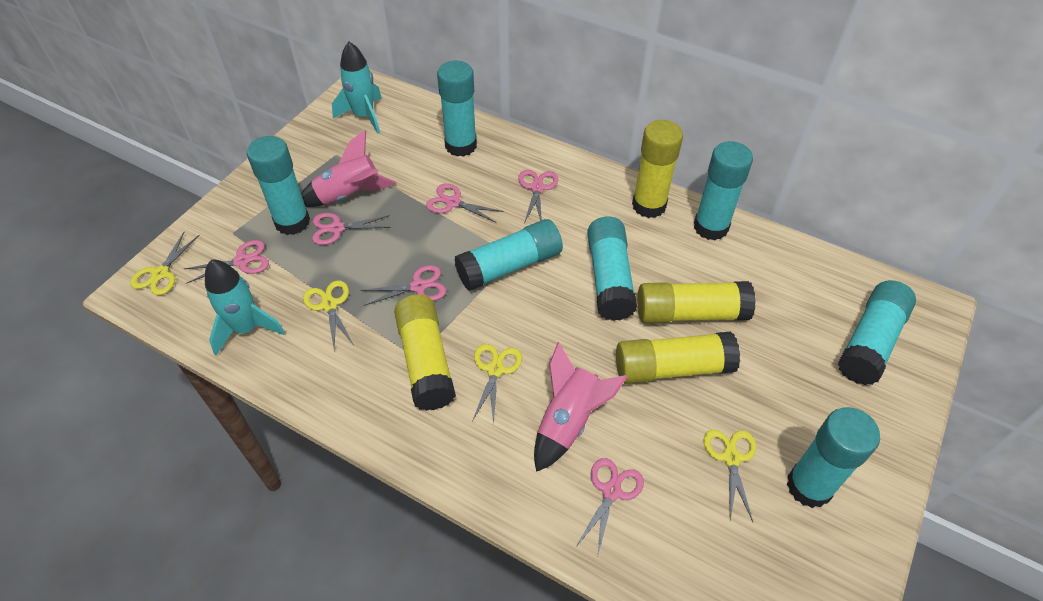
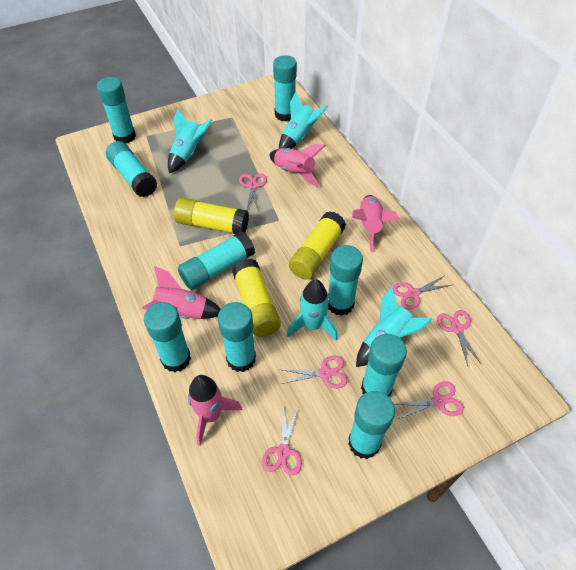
pink rocket: 2 -> 4
turquoise glue stick: 7 -> 9
turquoise rocket: 2 -> 4
yellow glue stick: 4 -> 3
yellow scissors: 4 -> 0

